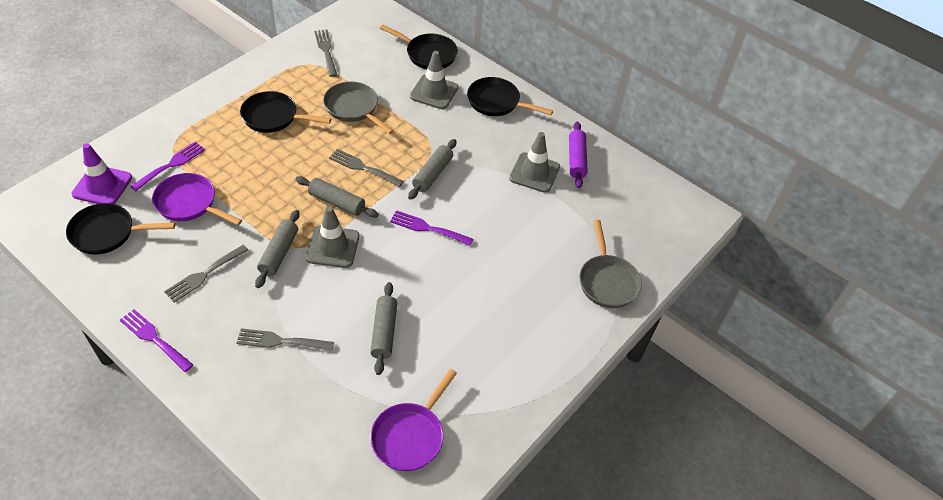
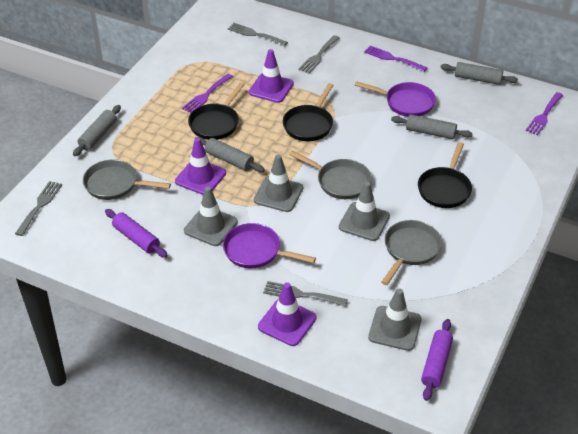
black pan: 4 -> 3
grey pan: 2 -> 3
grey traffic cone: 3 -> 4
purple rolling pin: 1 -> 2
purple traffic cone: 1 -> 3

